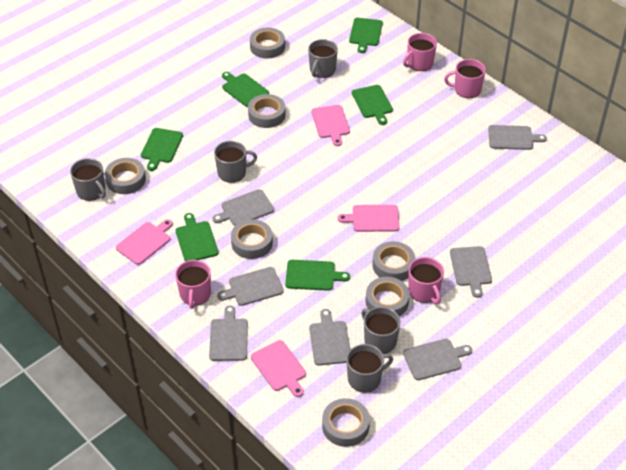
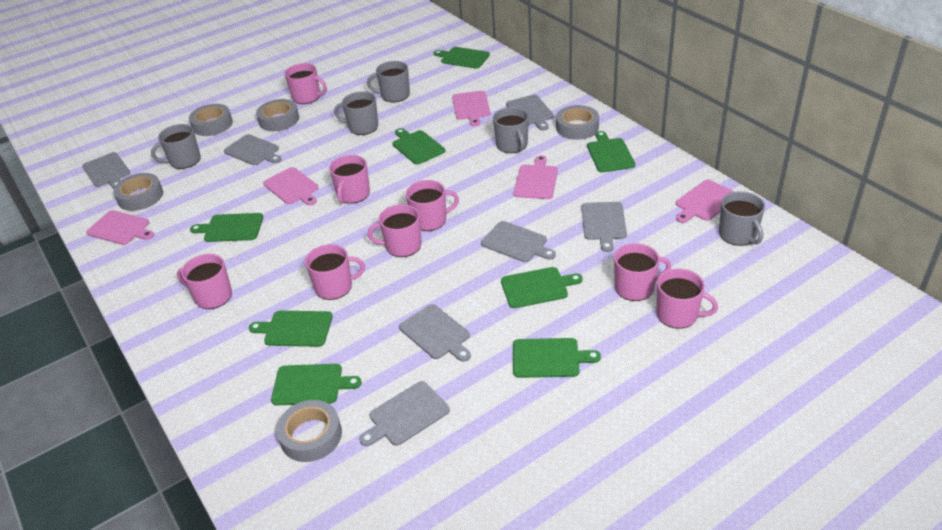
green cutting board: 6 -> 8
grey tape: 7 -> 5
pink cutting board: 4 -> 5
pink mug: 4 -> 8

